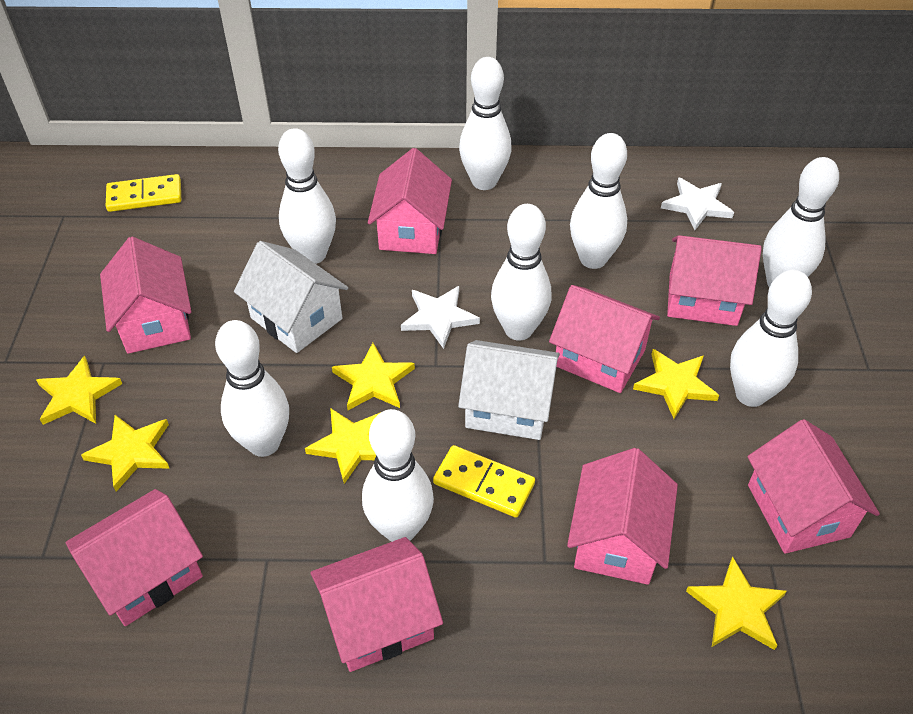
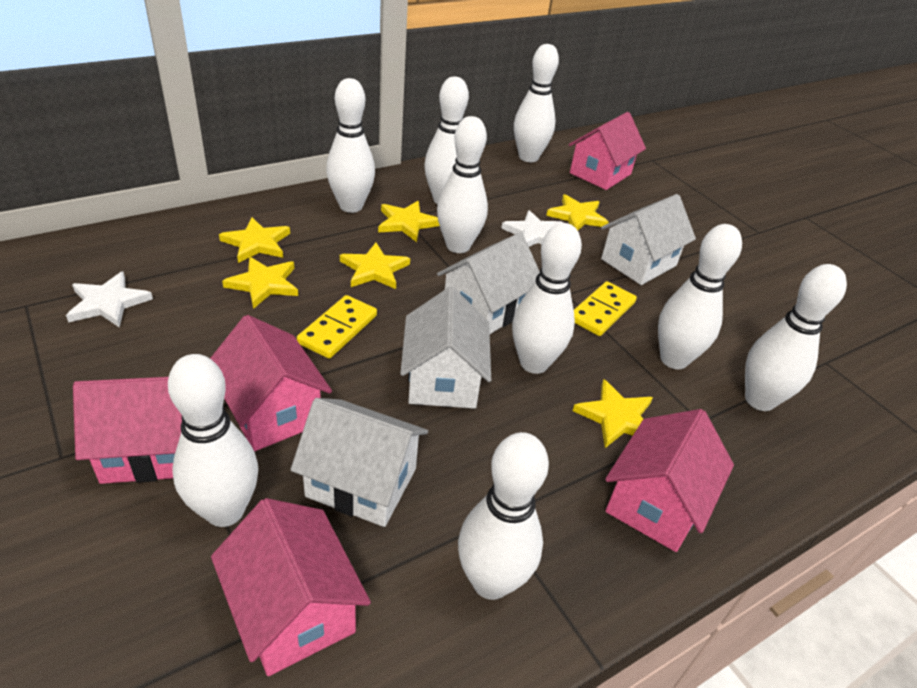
pink house: 8 -> 5
white bowling pin: 8 -> 9
white house: 2 -> 4

